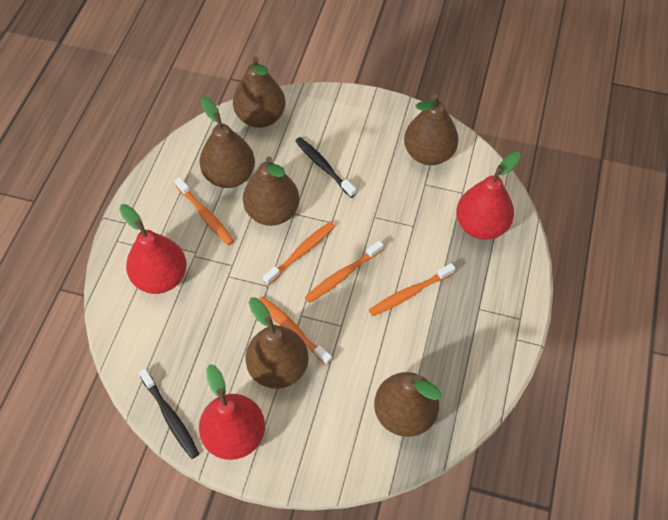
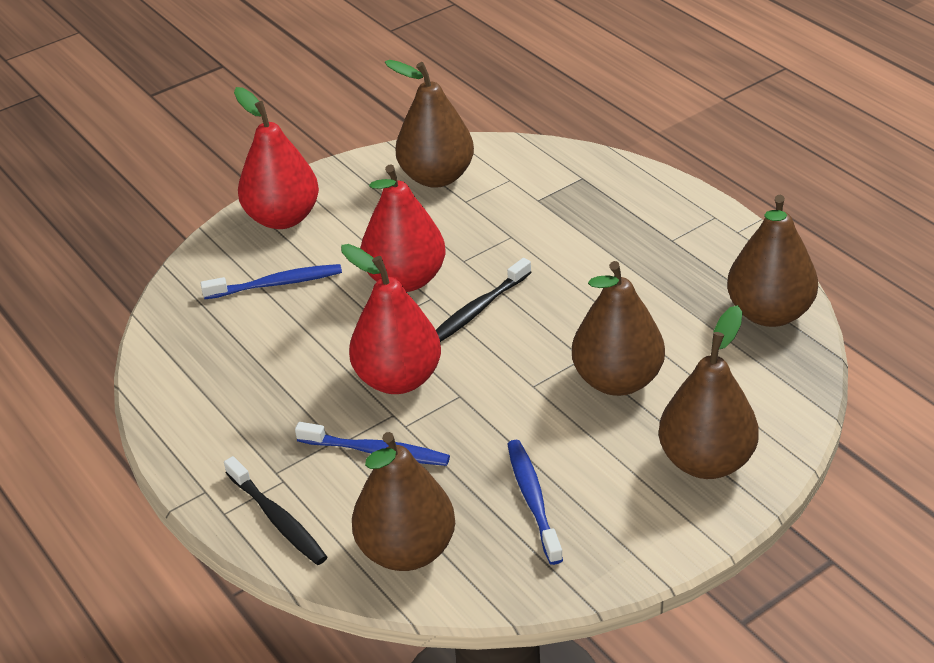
blue toothbrush: 0 -> 3
brown pear: 6 -> 5
orange toothbrush: 5 -> 0

